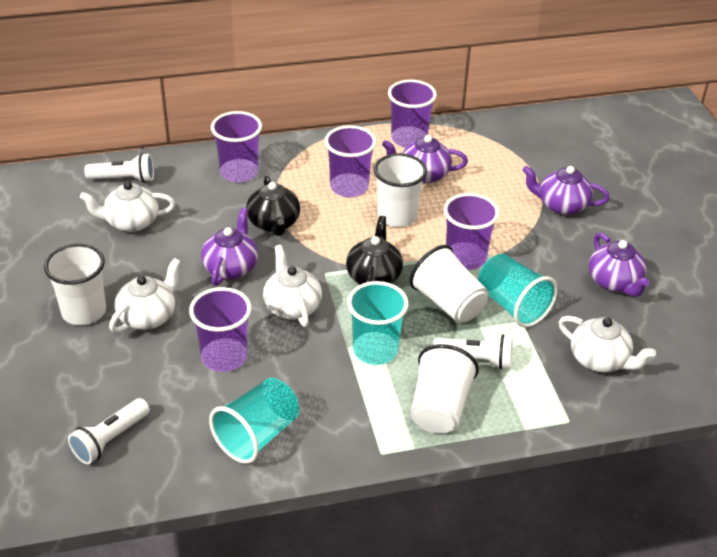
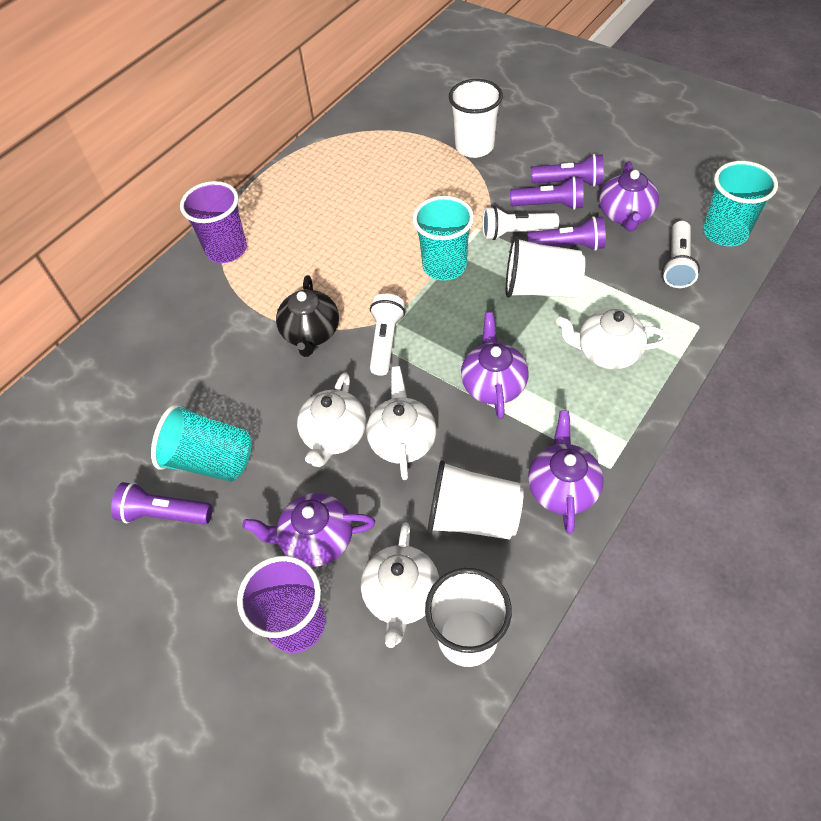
black teapot: 2 -> 1
purple cup: 5 -> 2
purple flashlight: 0 -> 4

